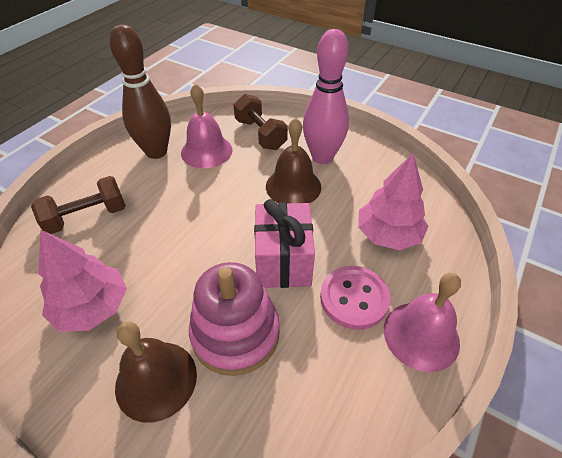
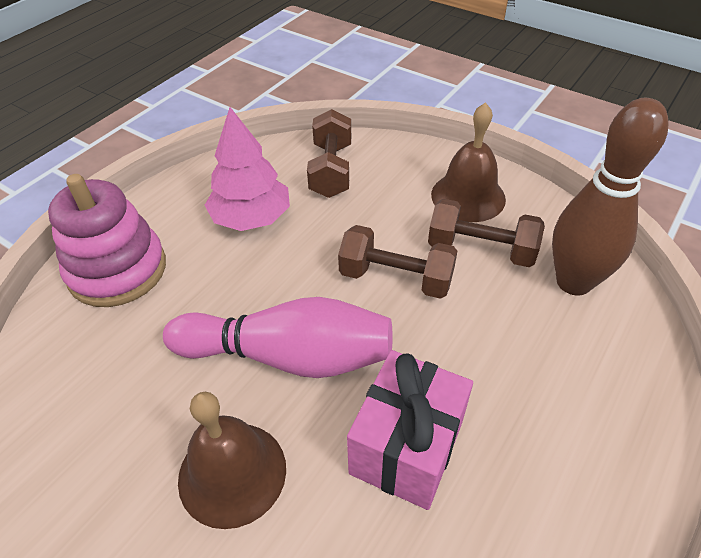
brown dumbbell: 2 -> 3
pink bell: 2 -> 0
pink button: 1 -> 0
pink tree: 2 -> 1

